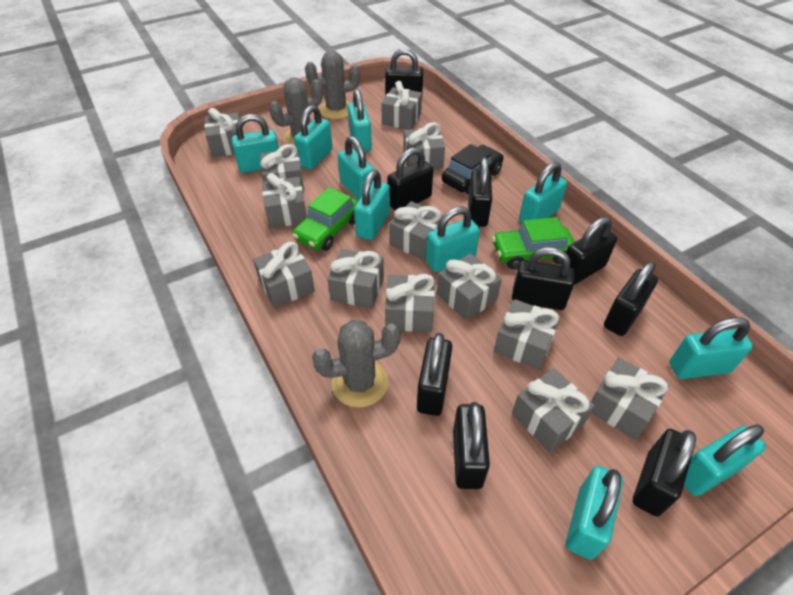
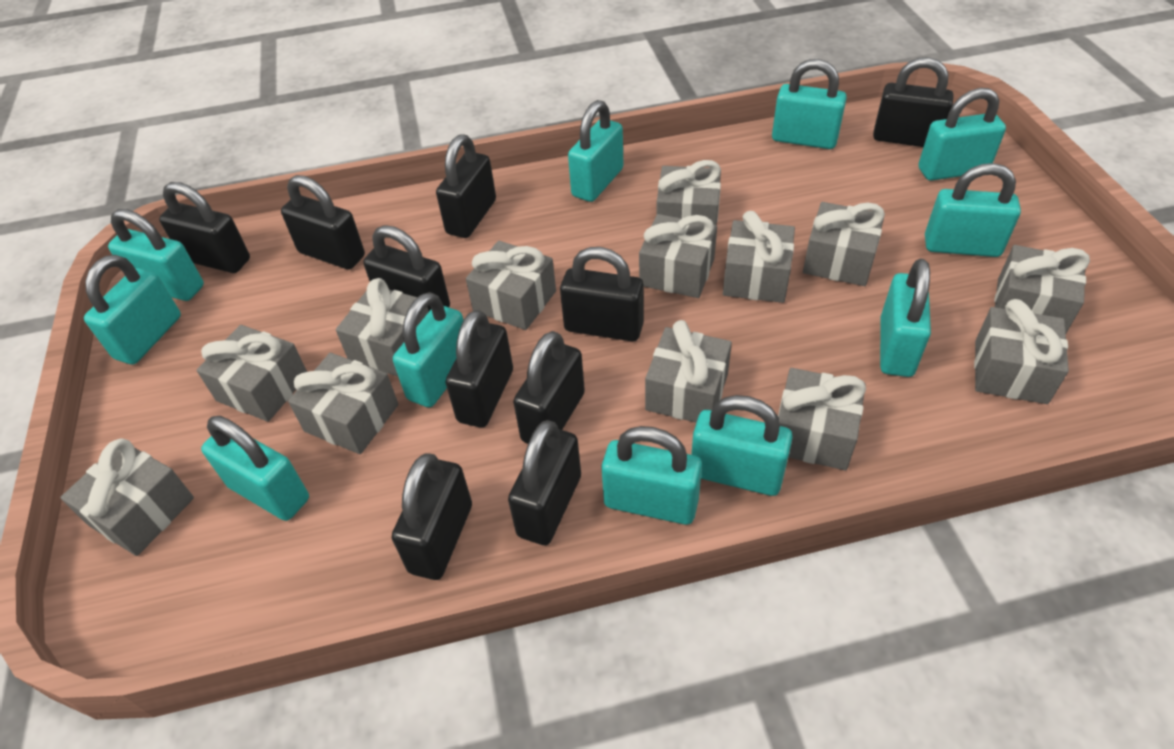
black car: 1 -> 0
black padlock: 9 -> 10
green car: 2 -> 0
grey cactus: 3 -> 0
turquoise padlock: 10 -> 11

